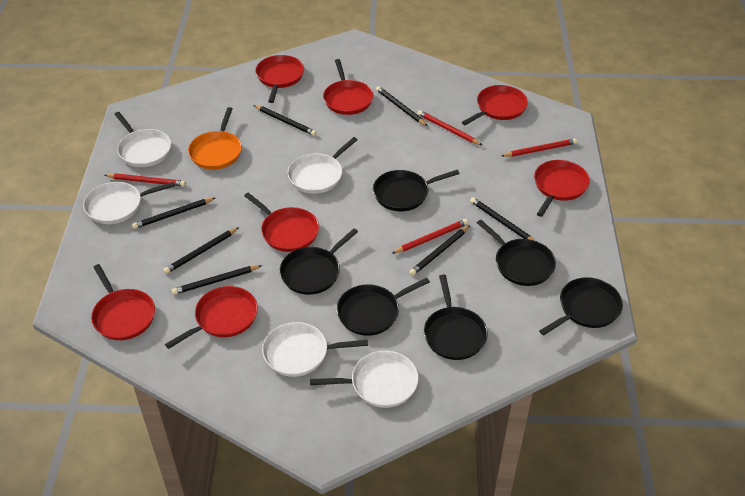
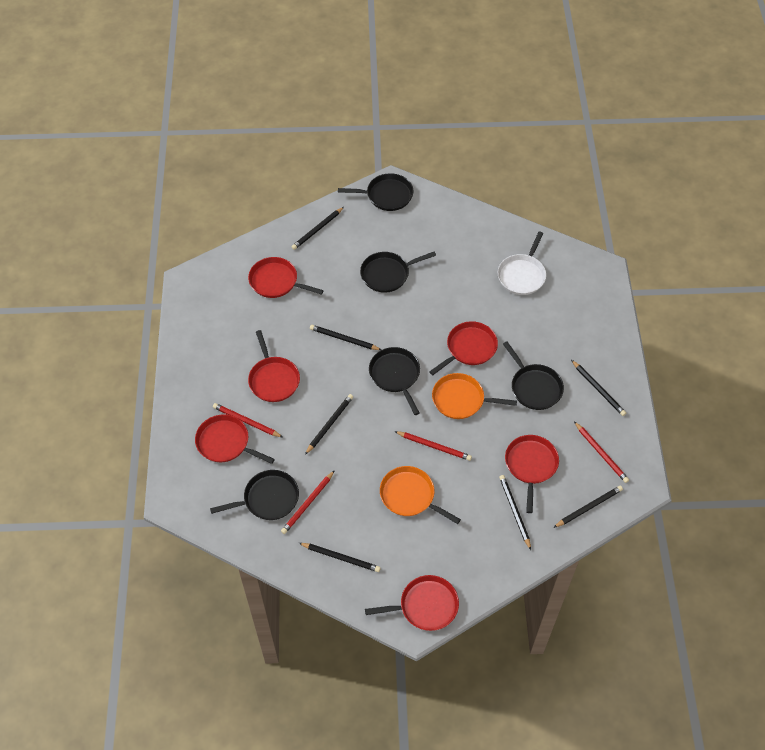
black pan: 6 -> 5
orange pan: 1 -> 2
red pan: 7 -> 6
white pan: 5 -> 1

